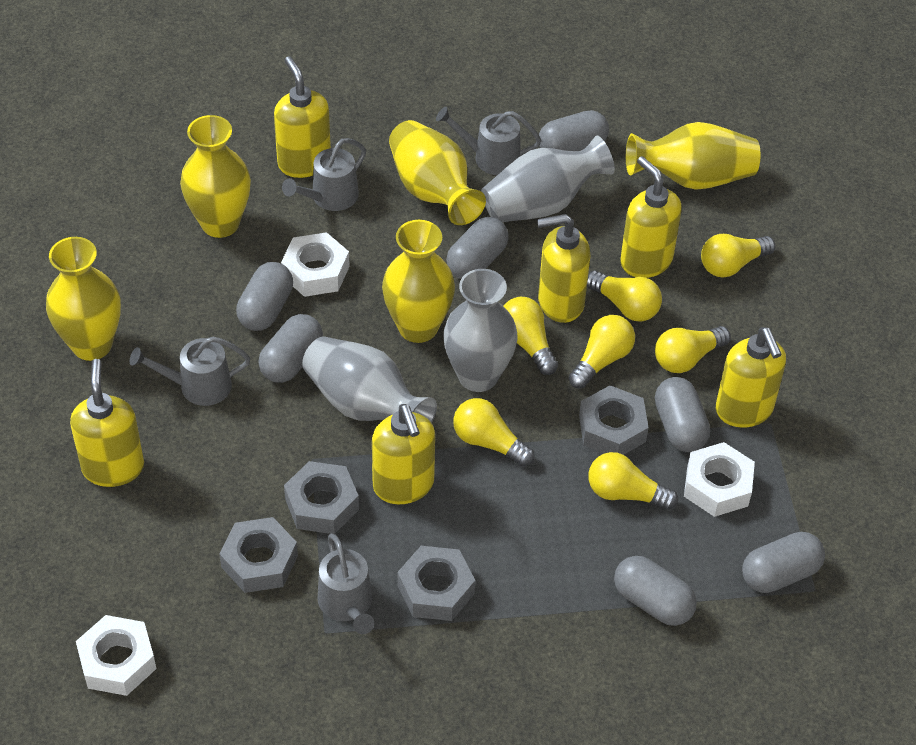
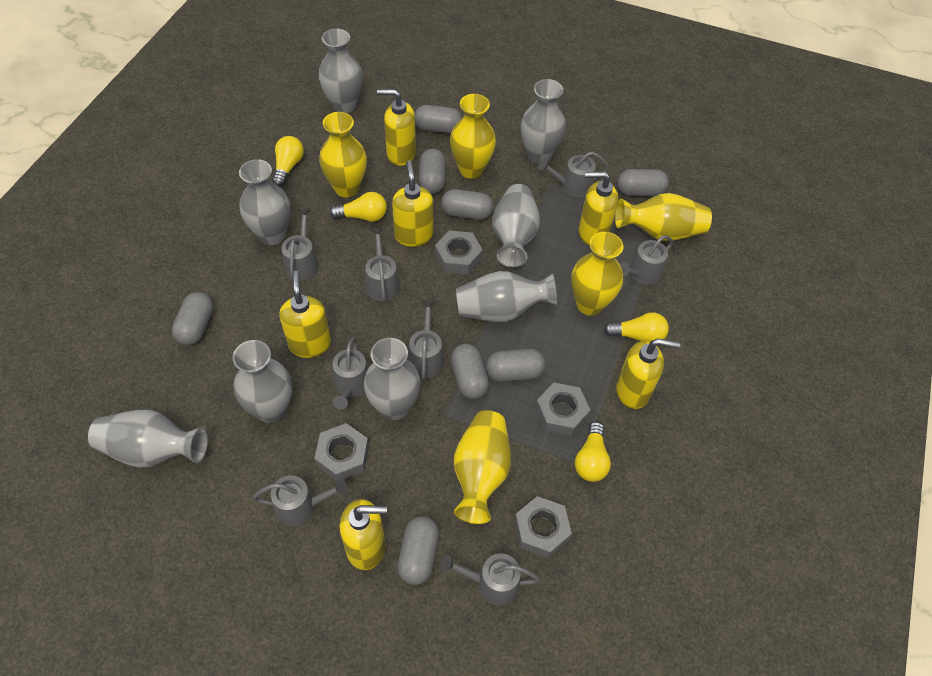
grey capsule: 7 -> 8
grey vase: 3 -> 8
grey watering can: 4 -> 8
white nut: 3 -> 0
yellow light bulb: 7 -> 4

